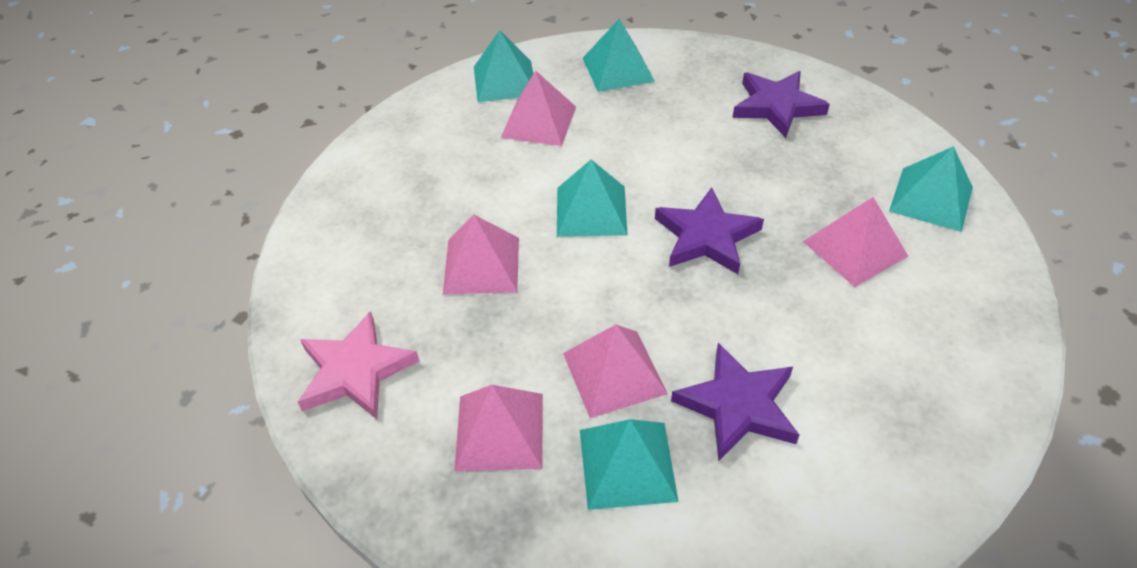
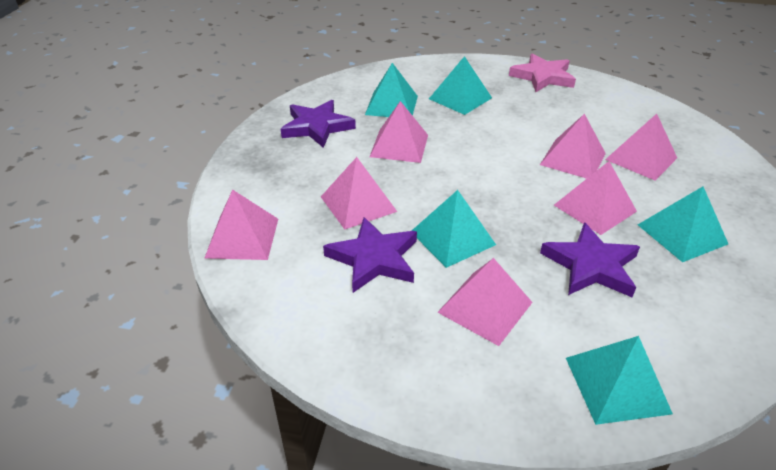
pink pyramid: 5 -> 7

